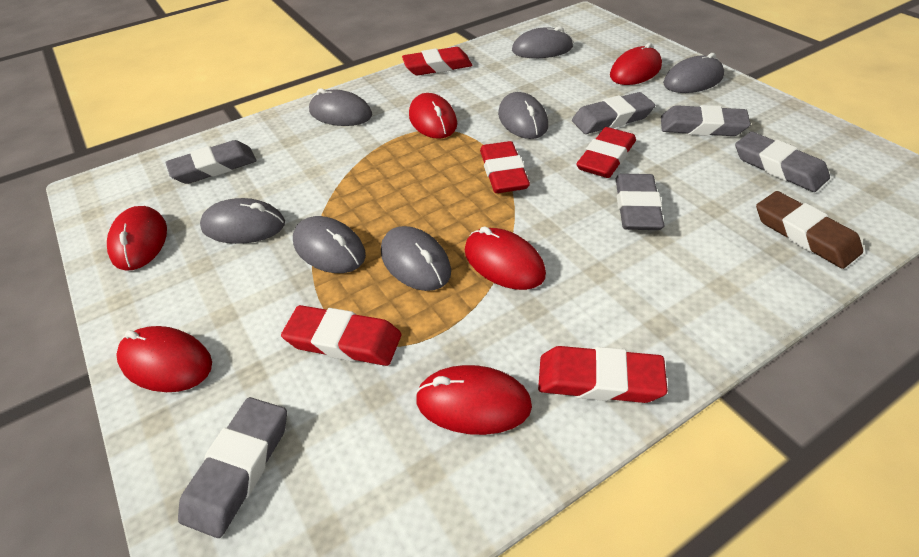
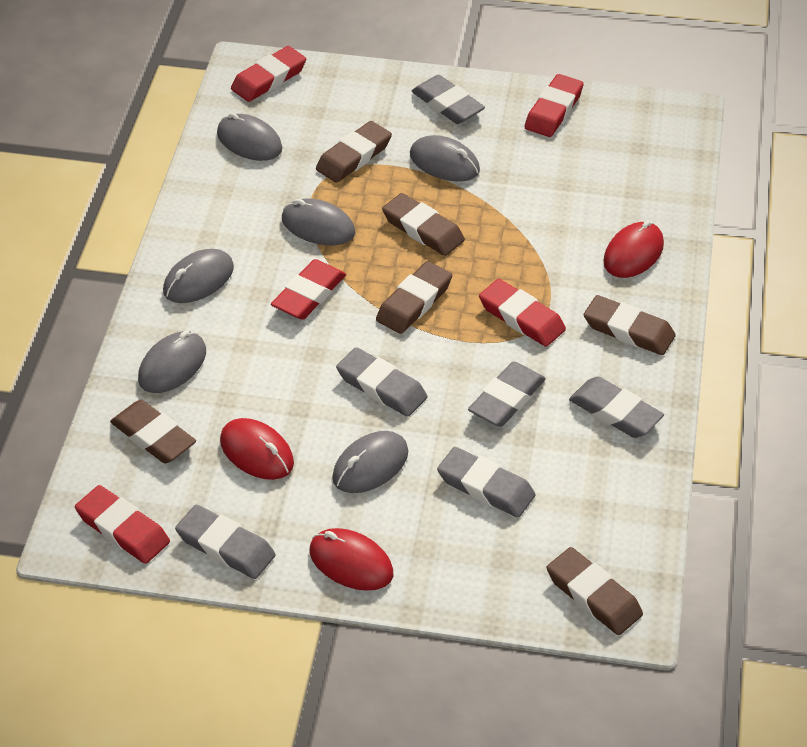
brown eraser: 1 -> 6
grey mouse: 7 -> 6
red mouse: 6 -> 3

